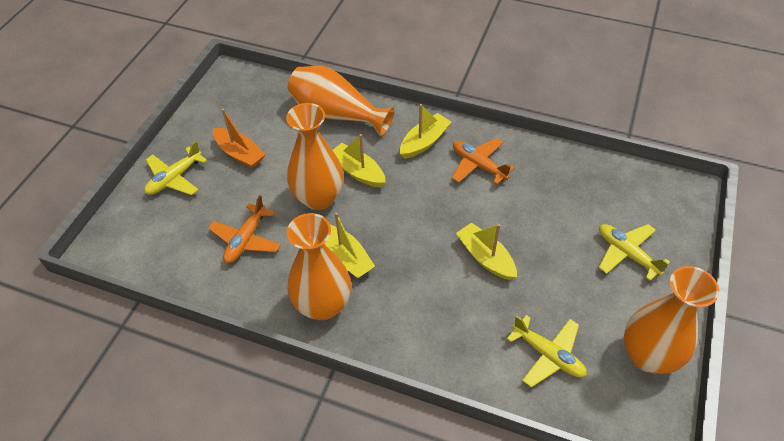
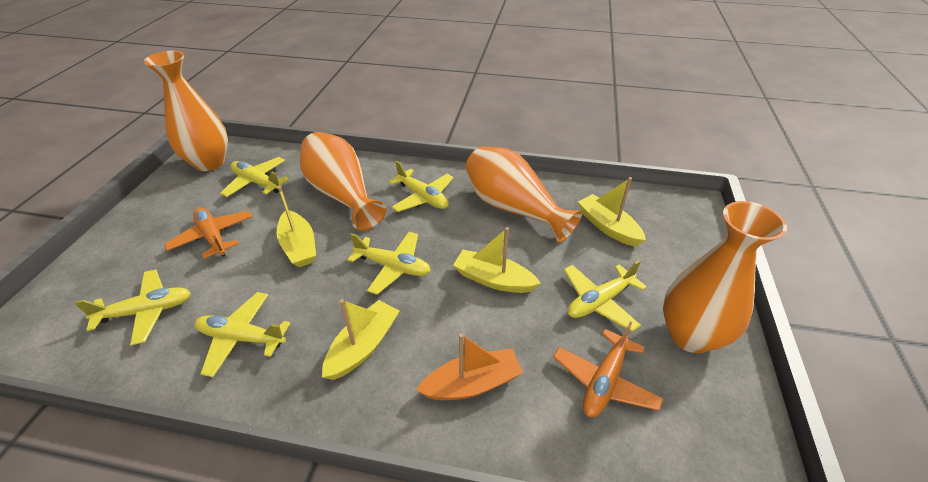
yellow plane: 3 -> 6

